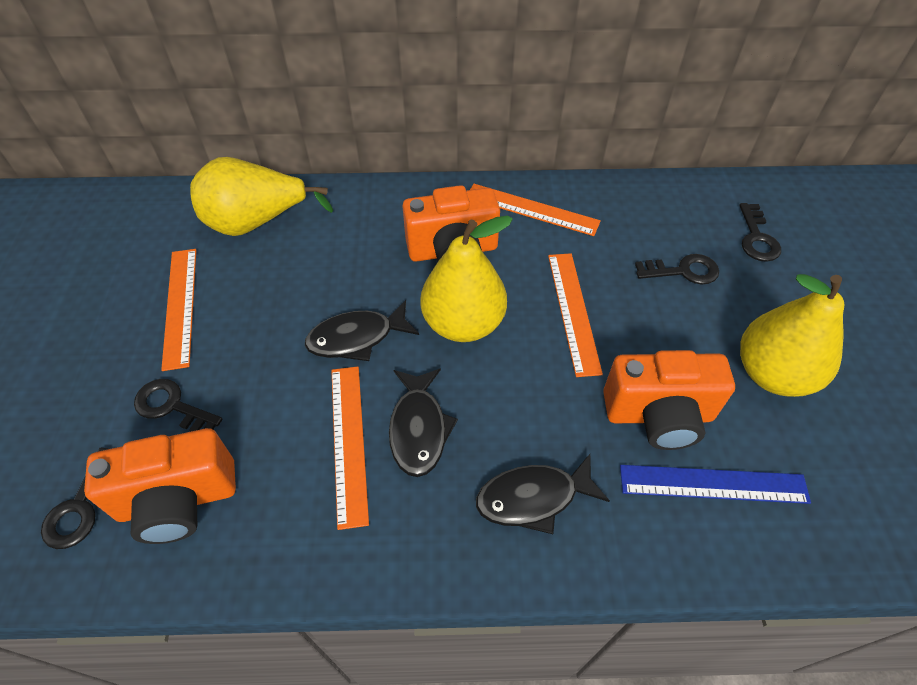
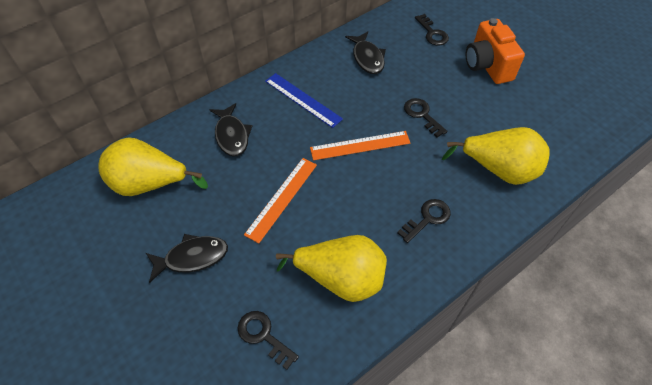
orange camera: 3 -> 1
orange ruler: 4 -> 2

